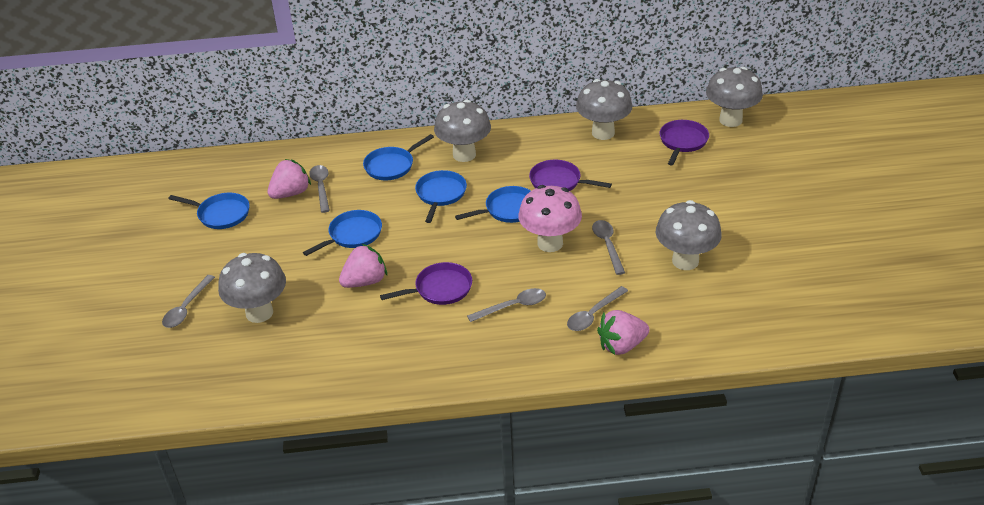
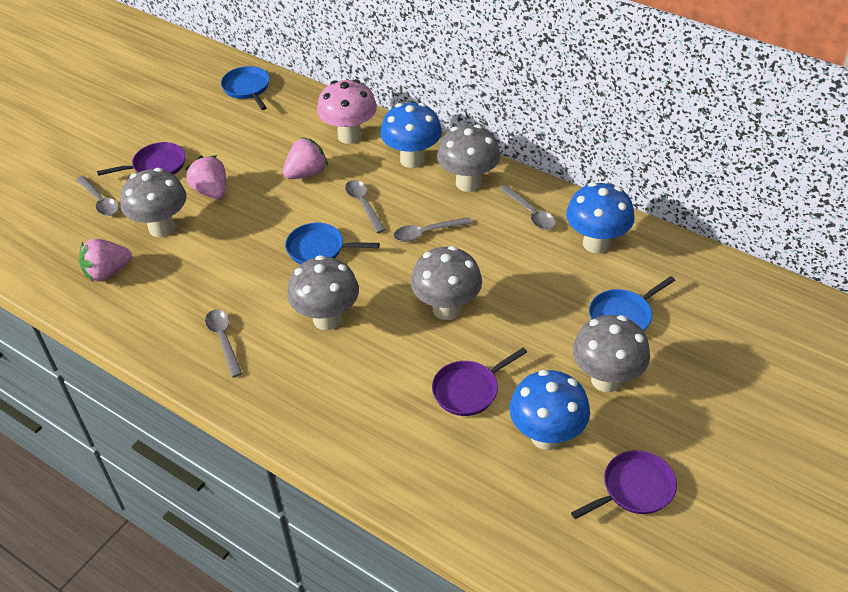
blue mushroom: 0 -> 3
blue pan: 5 -> 3

